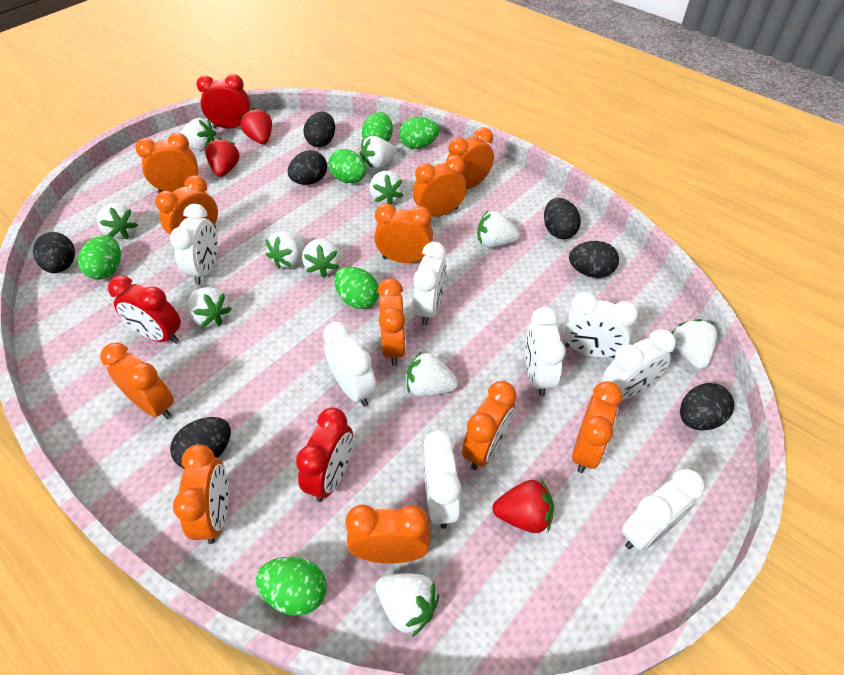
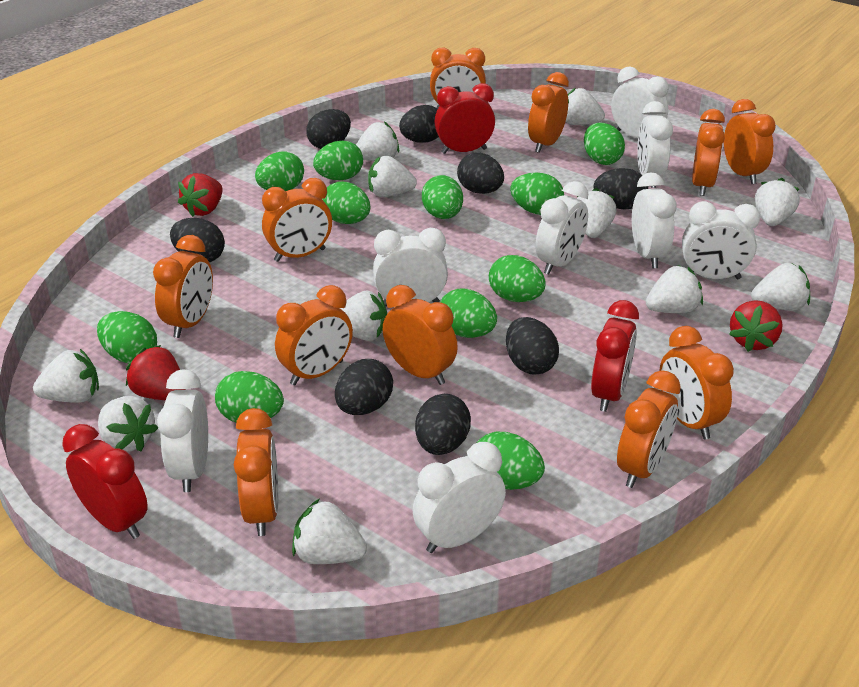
black egg: 7 -> 8
green egg: 6 -> 11

